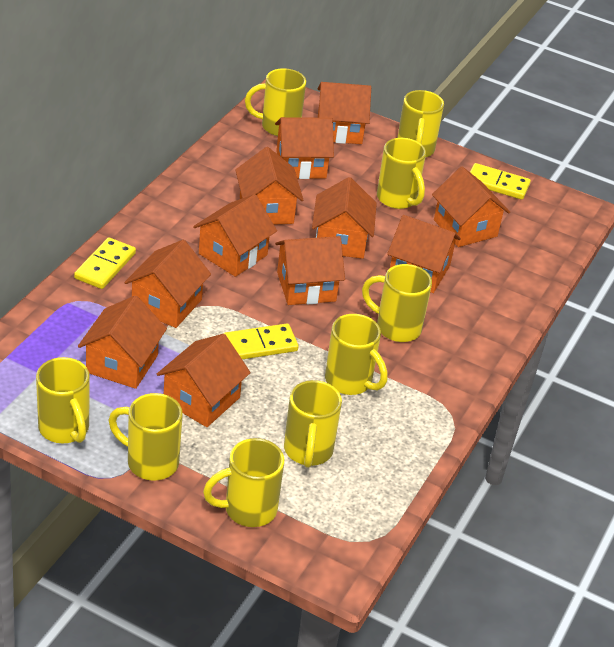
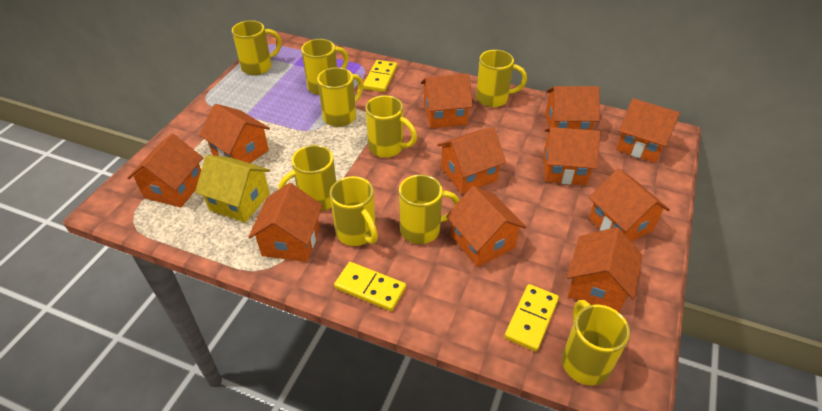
yellow house: 0 -> 1

